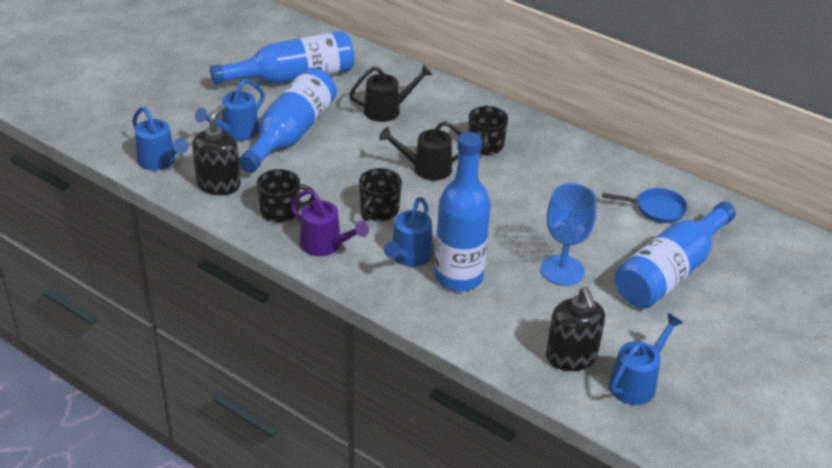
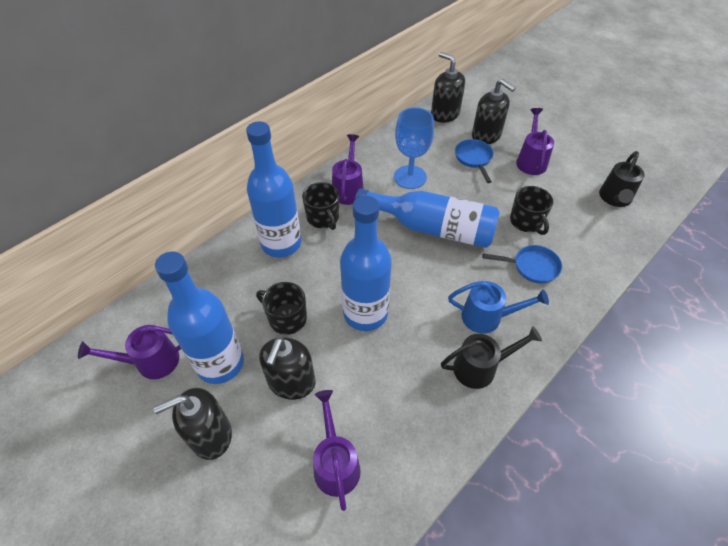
black soap dispenser: 2 -> 4
blue pan: 1 -> 2
blue watering can: 4 -> 1
purple watering can: 1 -> 4

